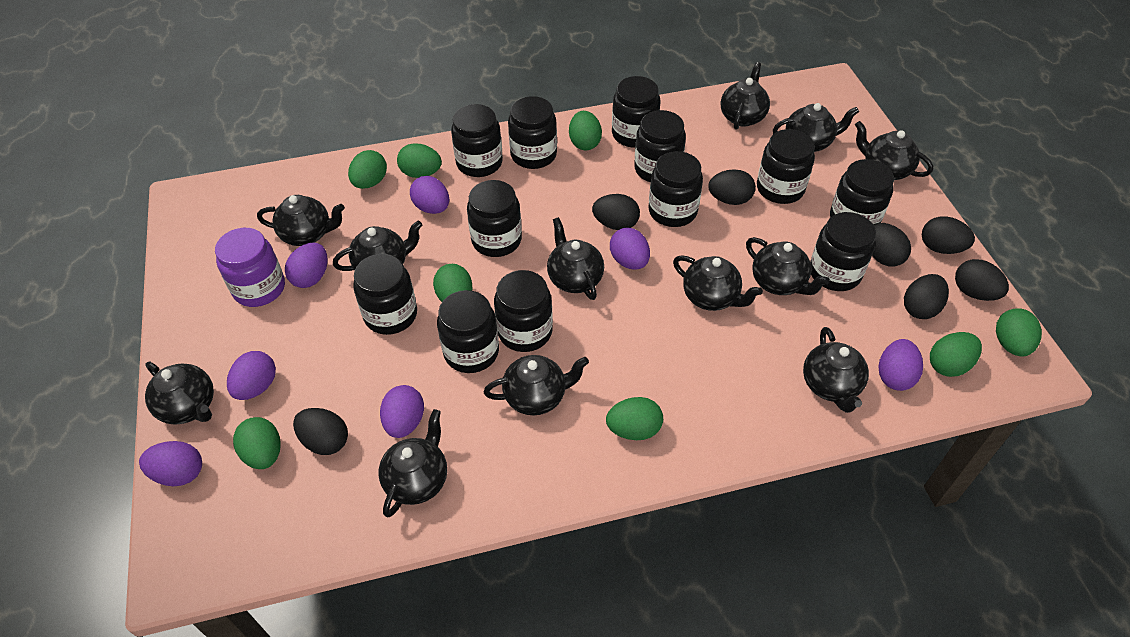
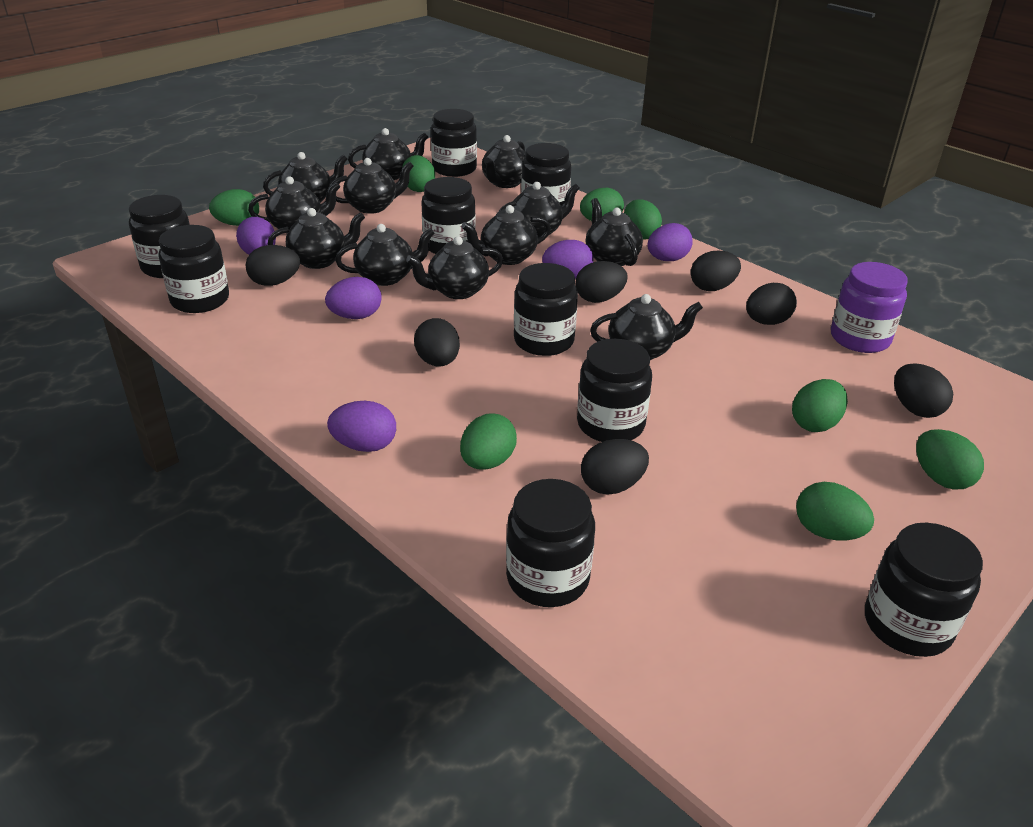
black jar: 12 -> 9
purple egg: 7 -> 5

